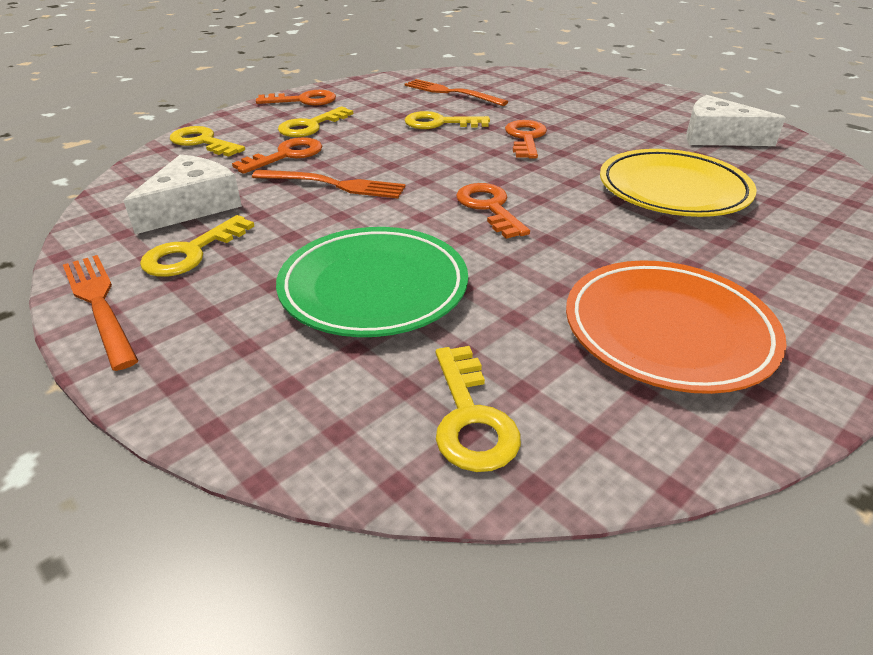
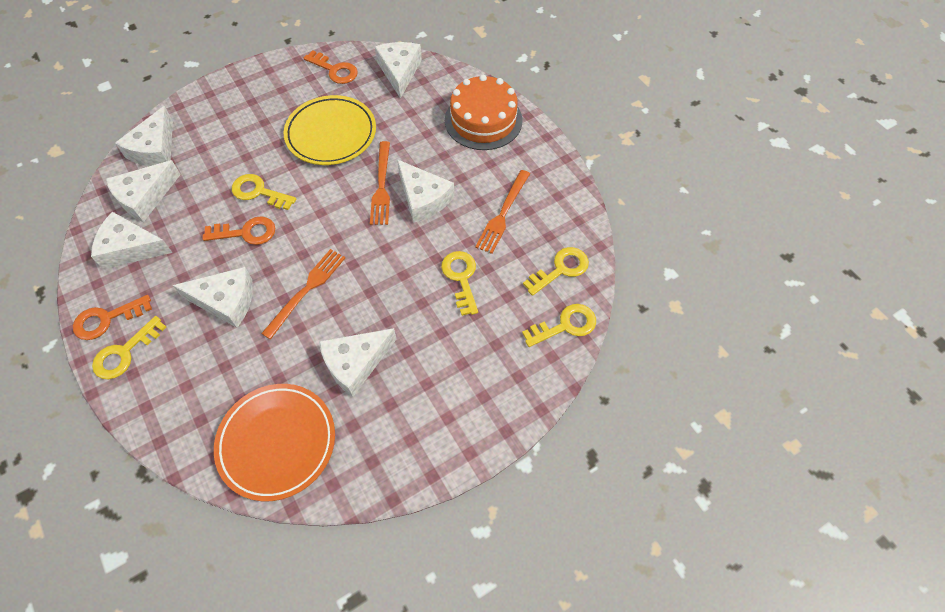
green plate: 1 -> 0
orange cake: 0 -> 1
orange key: 4 -> 3
white cheese: 2 -> 7

